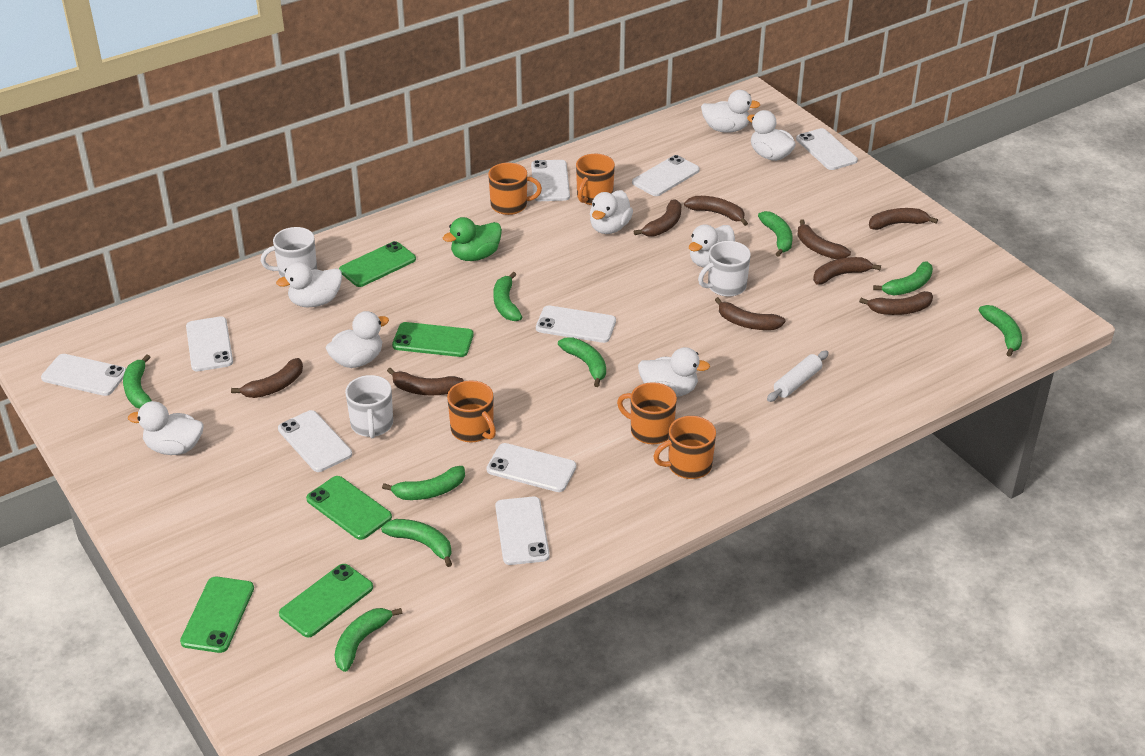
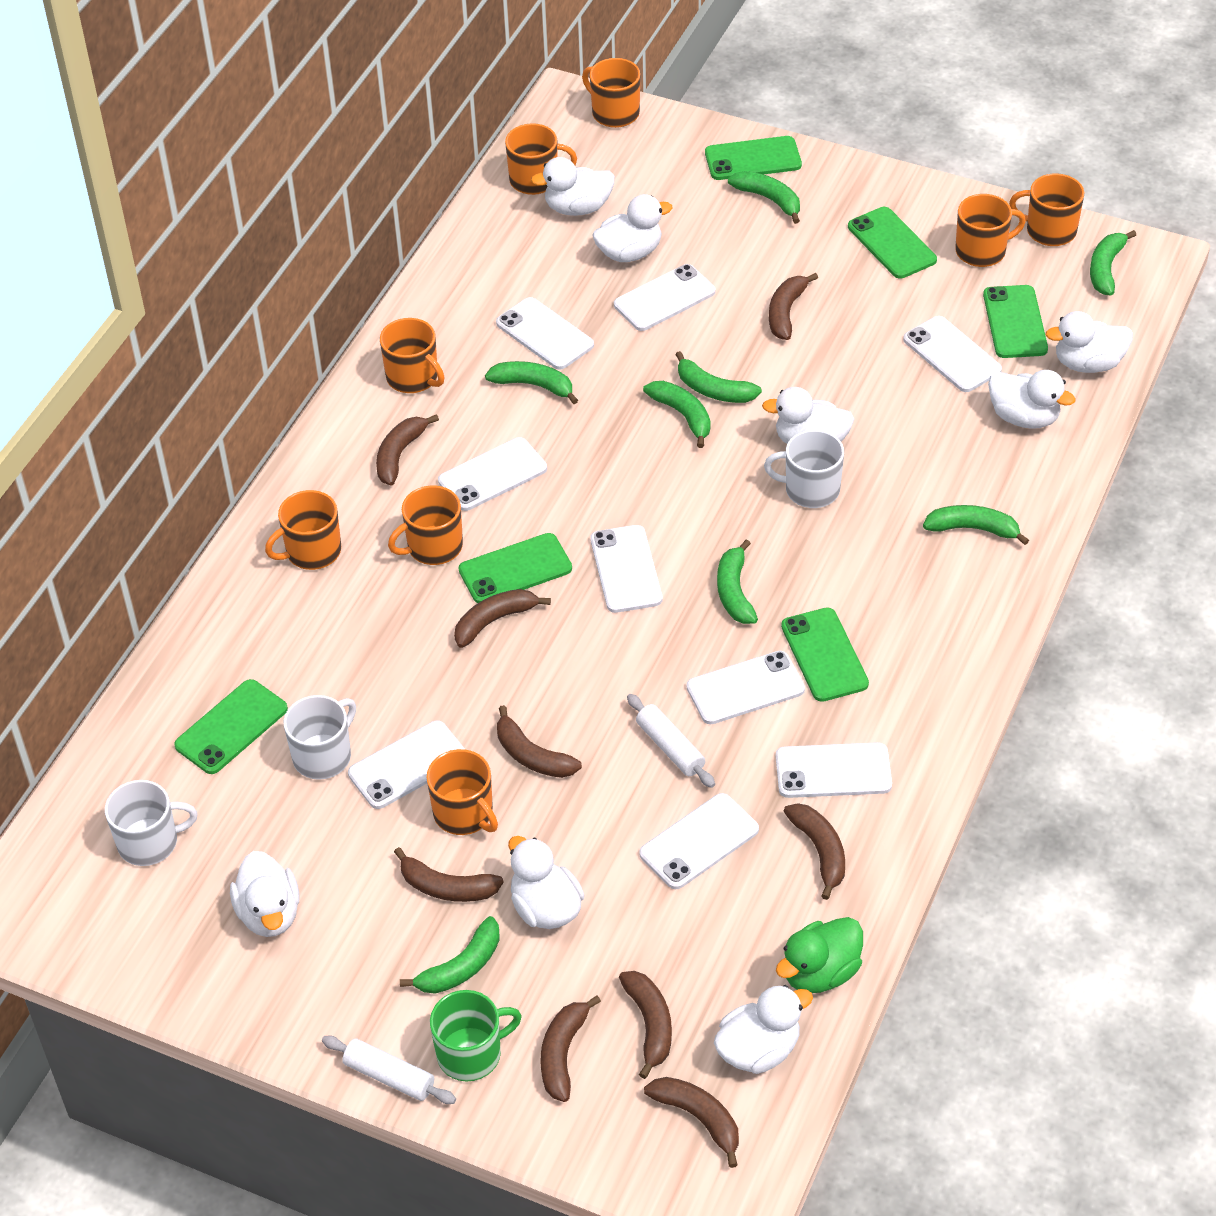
green banana: 9 -> 8
green mug: 0 -> 1
green phone: 5 -> 6
orange mug: 5 -> 8
white rolling pin: 1 -> 2

